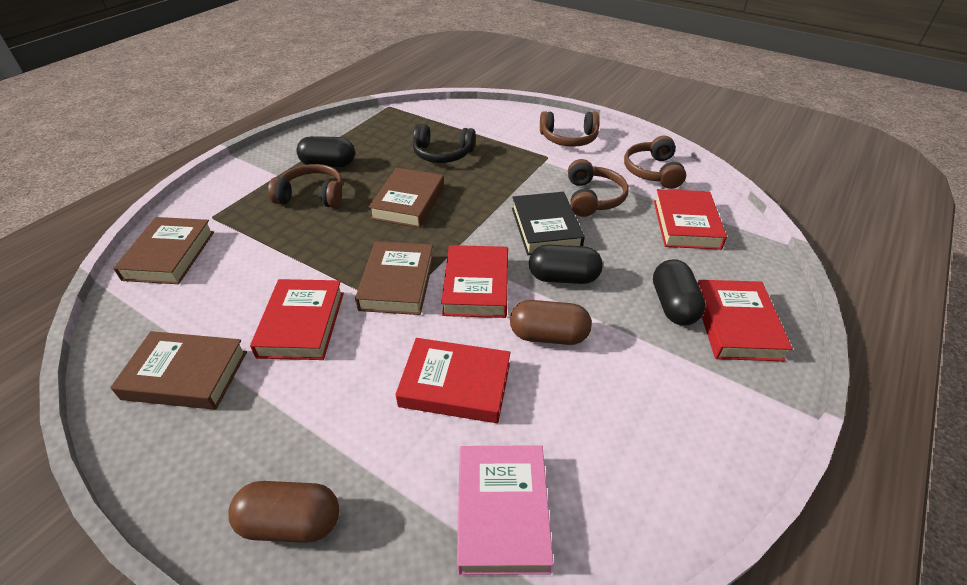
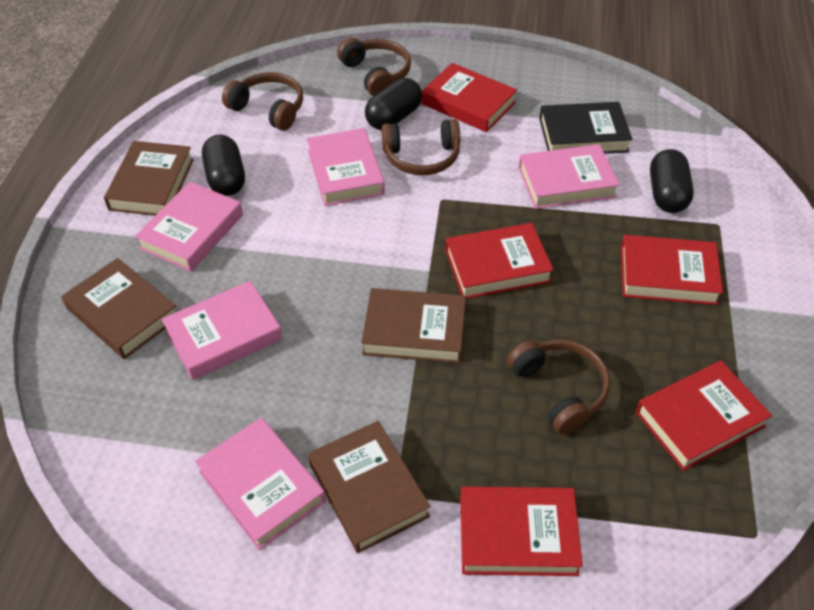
black headphones: 1 -> 0
brown capsule: 2 -> 0
pink book: 1 -> 5

